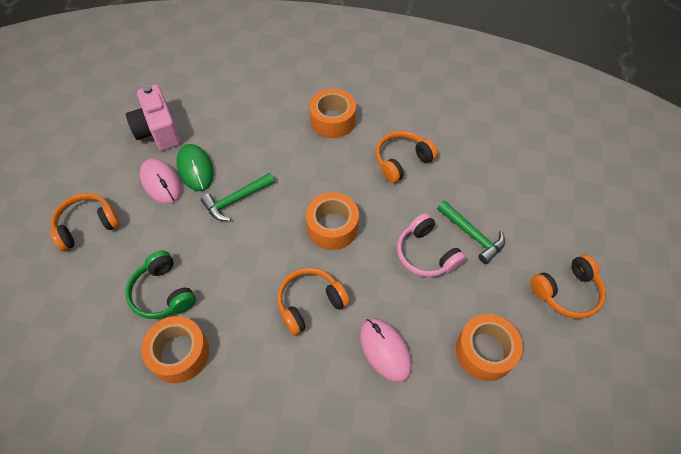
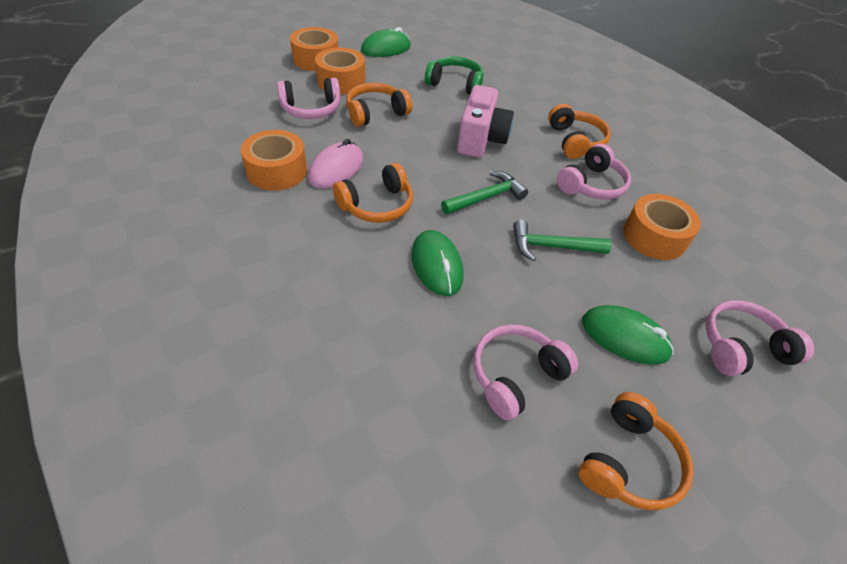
green mouse: 1 -> 3
pink headphones: 1 -> 4
pink mouse: 2 -> 1

